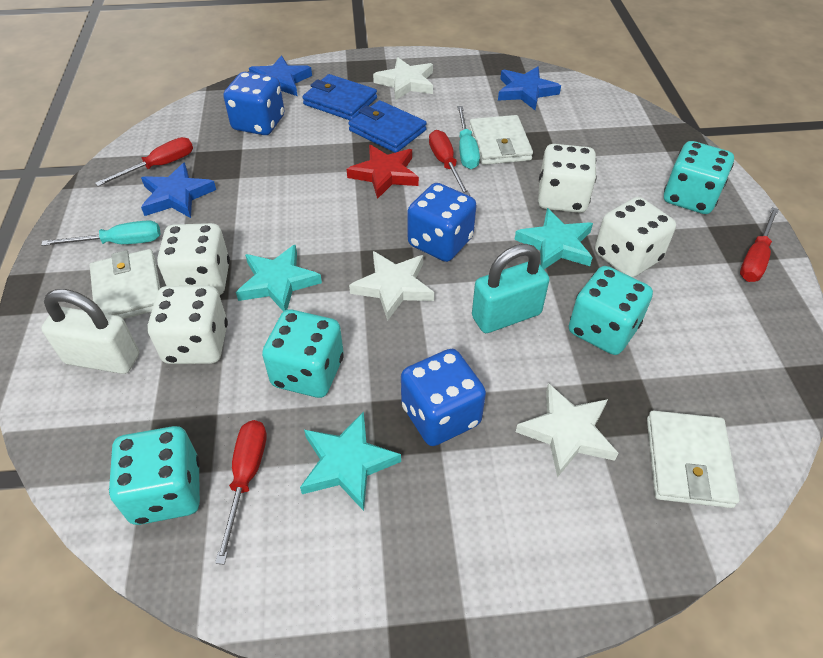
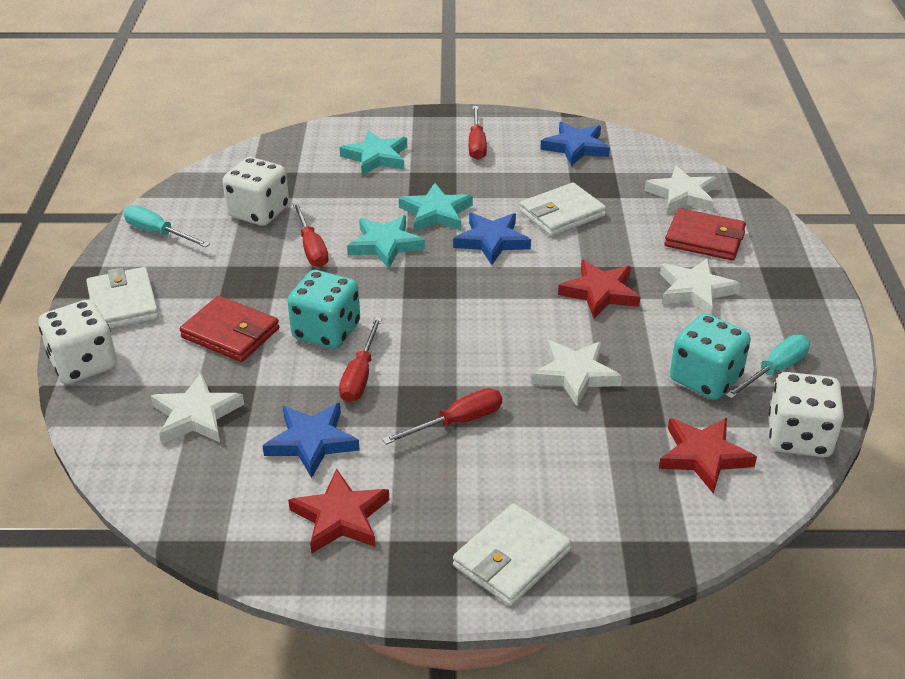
blue dice: 3 -> 0
blue wallet: 2 -> 0
red star: 1 -> 3
red wallet: 0 -> 2
turquoise dice: 4 -> 2
turquoise padlock: 1 -> 0
white dice: 4 -> 3
white padlock: 1 -> 0
white star: 3 -> 4

